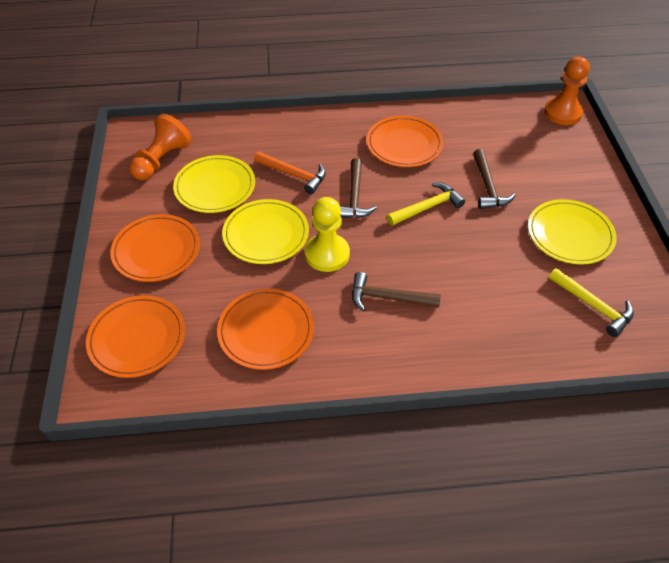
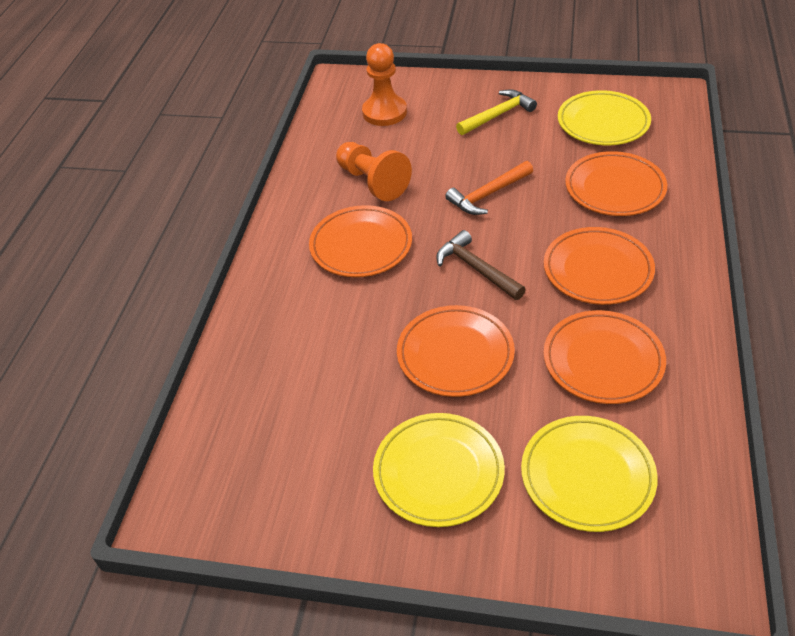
brown hammer: 3 -> 1
orange plate: 4 -> 5
yellow hammer: 2 -> 1
yellow pawn: 1 -> 0

